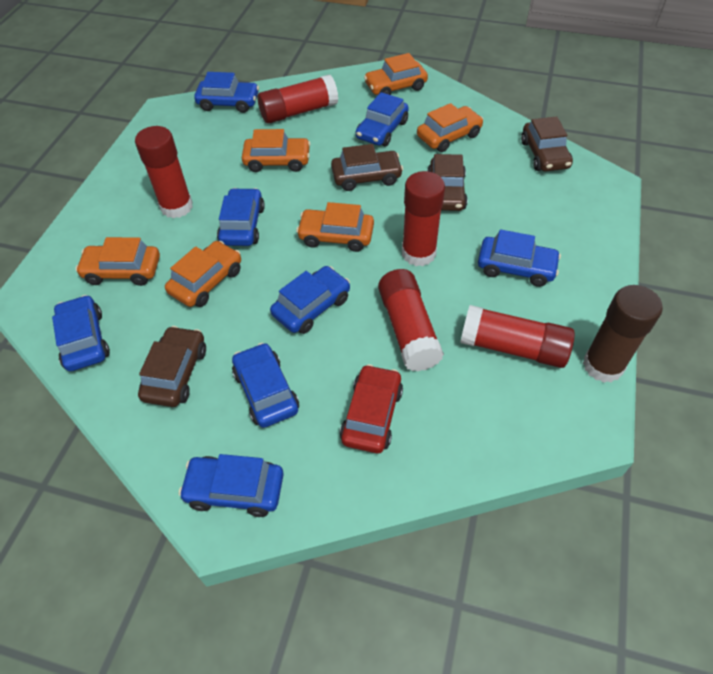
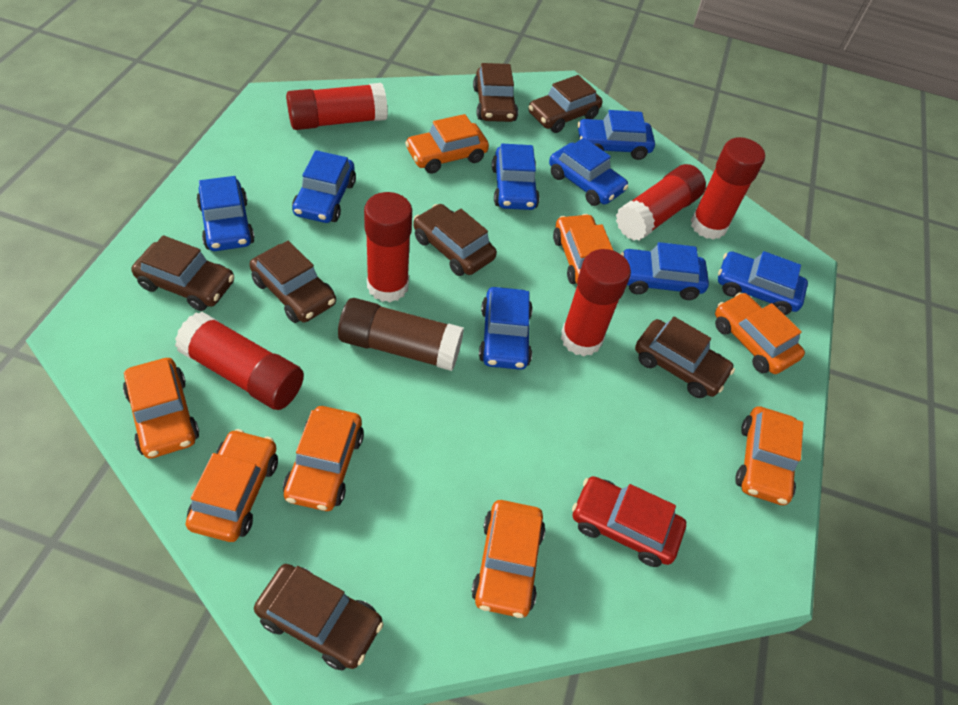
brown car: 4 -> 7
orange car: 6 -> 8
red glue stick: 5 -> 6

